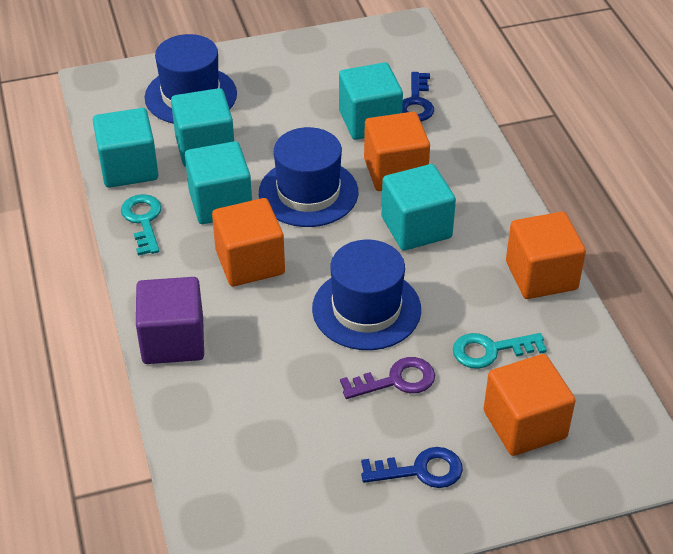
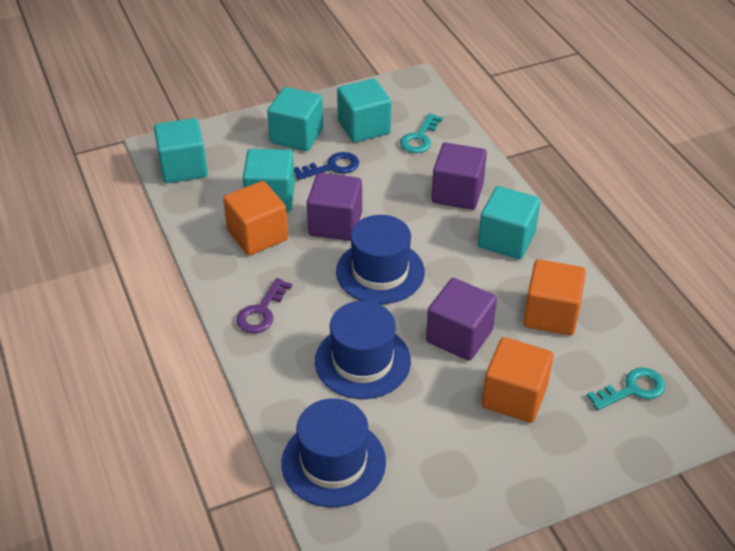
blue key: 2 -> 1
orange cube: 4 -> 3
purple cube: 1 -> 3

